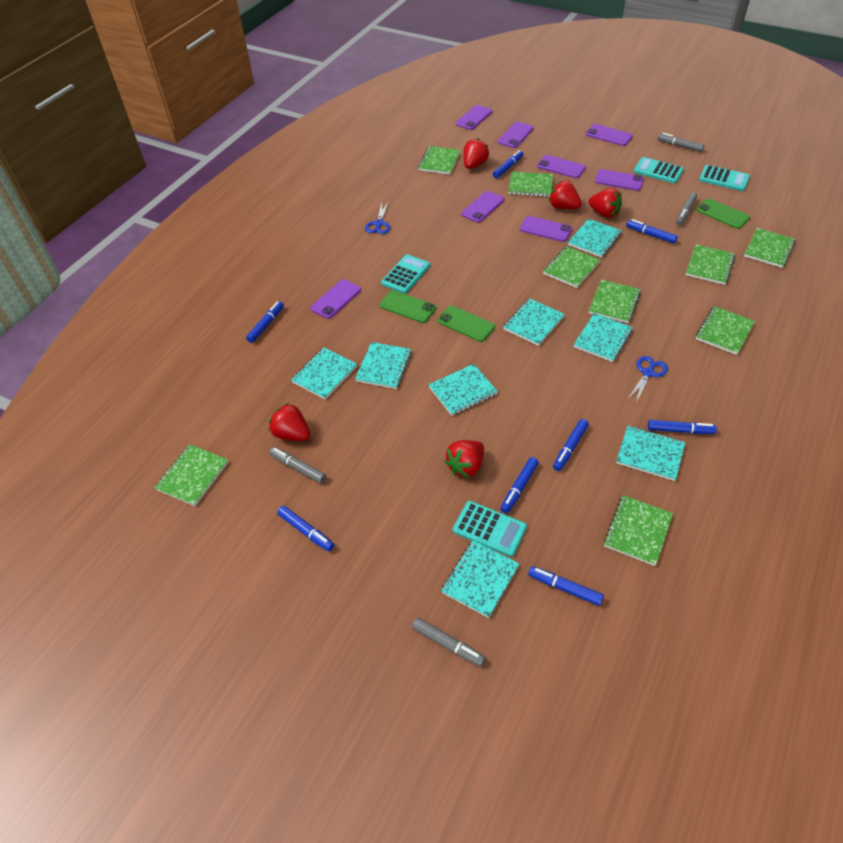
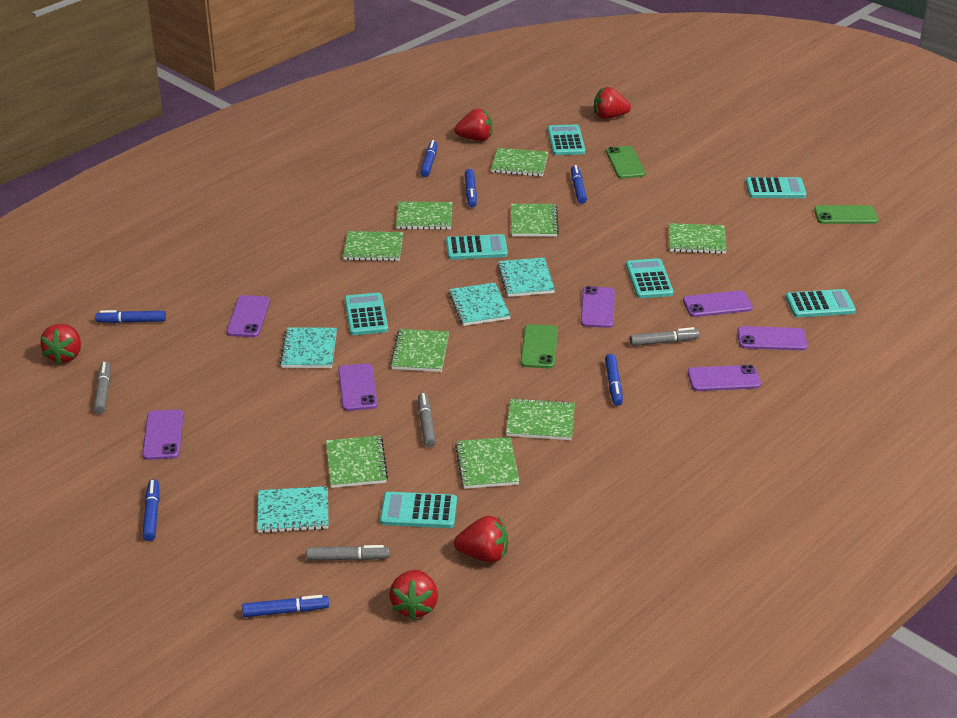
blue marker: 8 -> 7
blue scissors: 2 -> 0
purple phone: 8 -> 7
turquoise calculator: 4 -> 7
turquoise notebook: 8 -> 4

